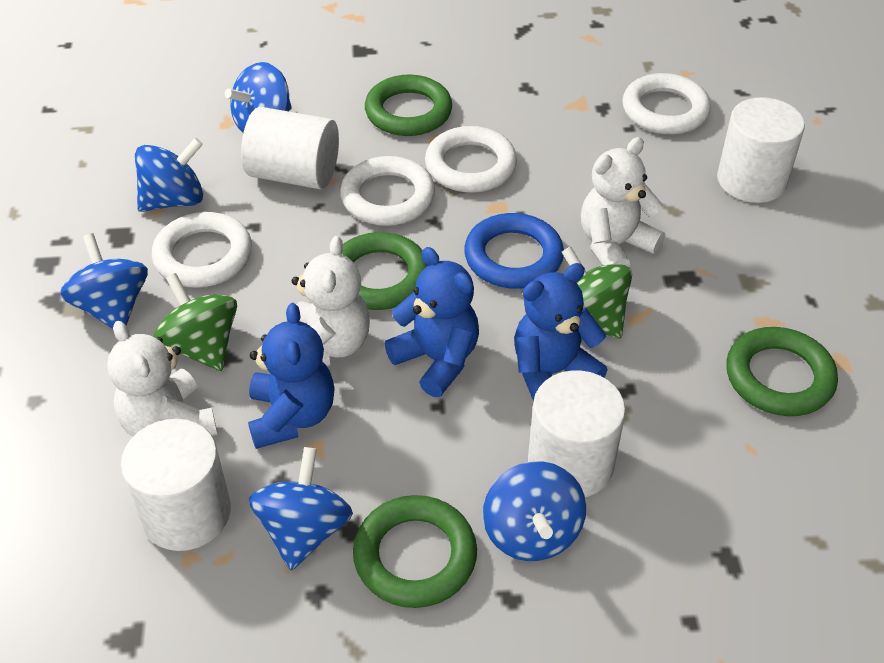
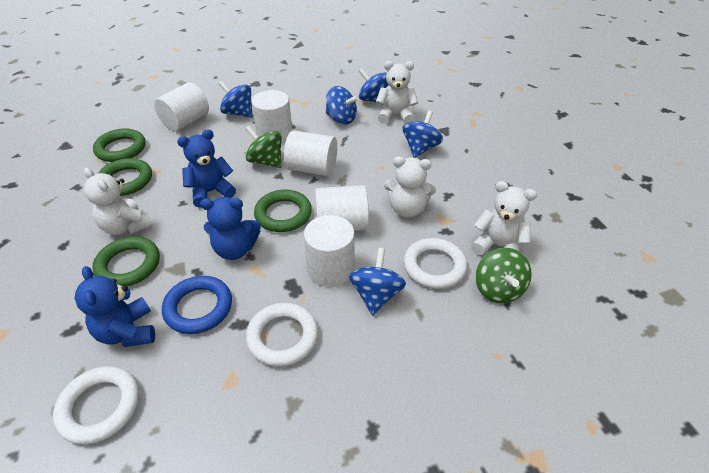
white cylinder: 4 -> 5
white ring: 4 -> 3
white teddy bear: 3 -> 4

